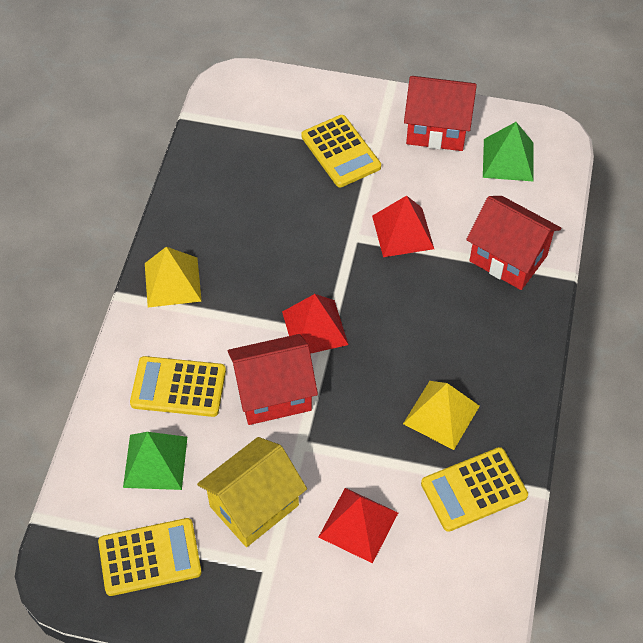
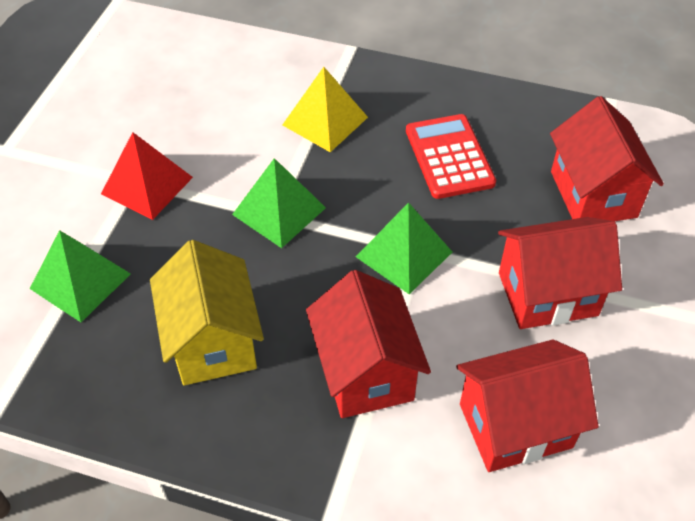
green pyramid: 2 -> 3
red calculator: 0 -> 1
red house: 3 -> 4
red pyramid: 3 -> 1
yellow calculator: 4 -> 0
yellow pyramid: 2 -> 1

